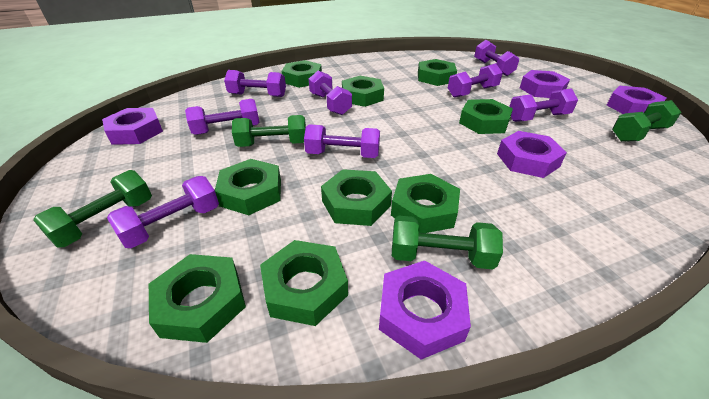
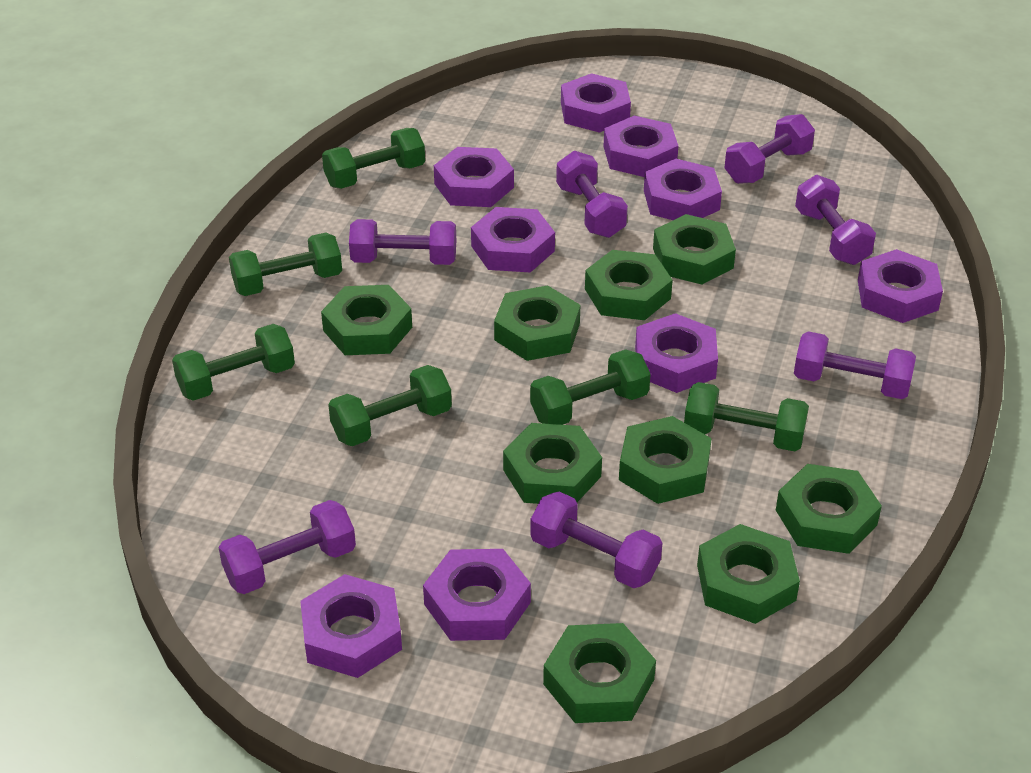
green dumbbell: 4 -> 6
purple dumbbell: 8 -> 7
purple nut: 5 -> 9

